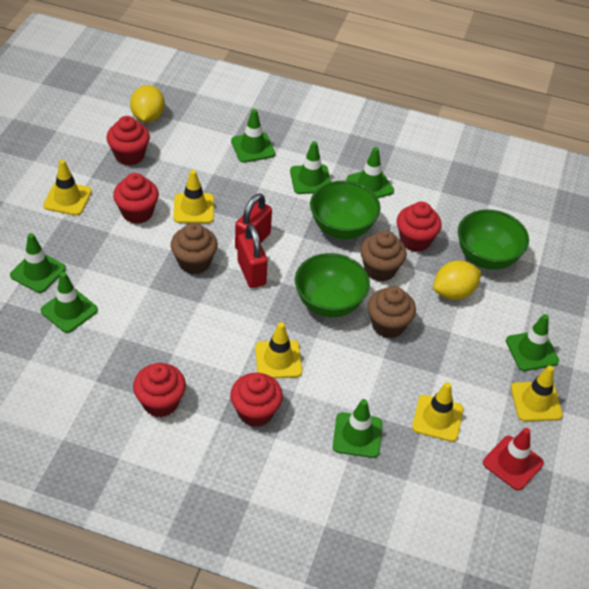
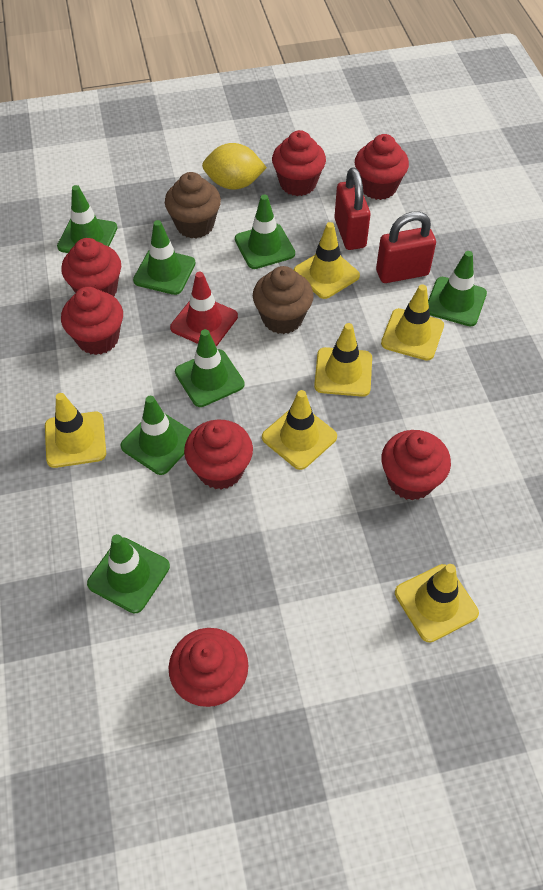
brown cupcake: 3 -> 2
green bowl: 3 -> 0
red cupcake: 5 -> 7
yellow lemon: 2 -> 1
yellow traffic cone: 5 -> 6

